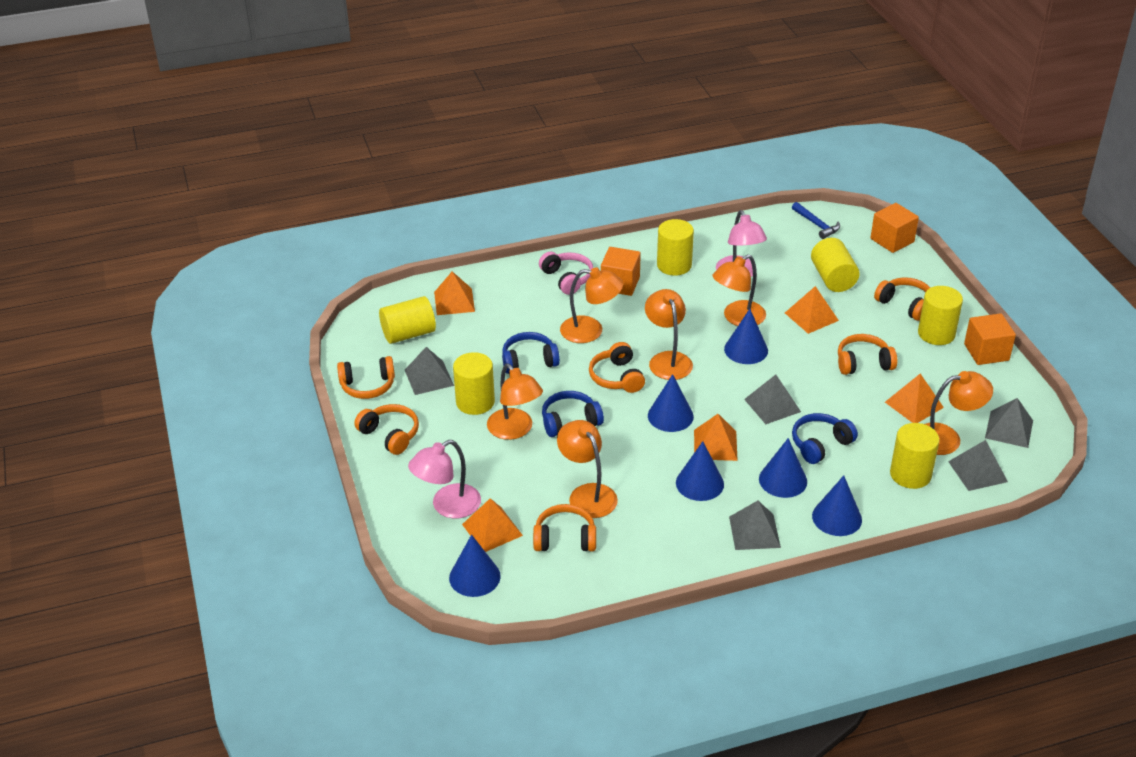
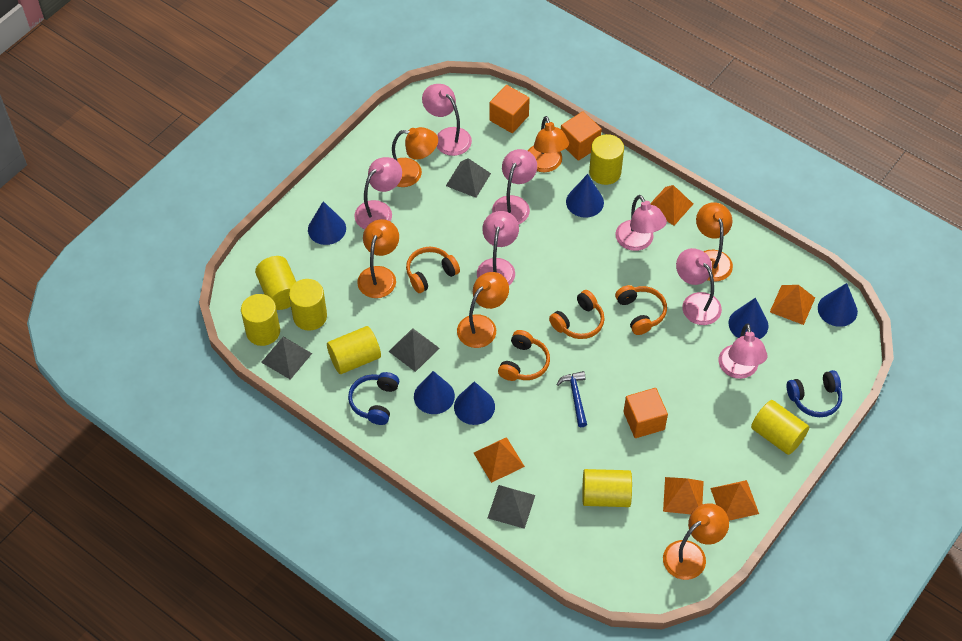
blue headphones: 3 -> 2
grey pyramid: 5 -> 4
orange headphones: 6 -> 4
pink headphones: 1 -> 0
pink lamp: 2 -> 7
yellow cylinder: 6 -> 7

